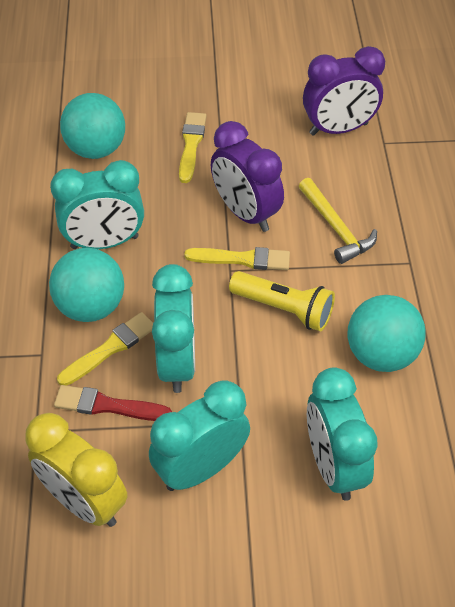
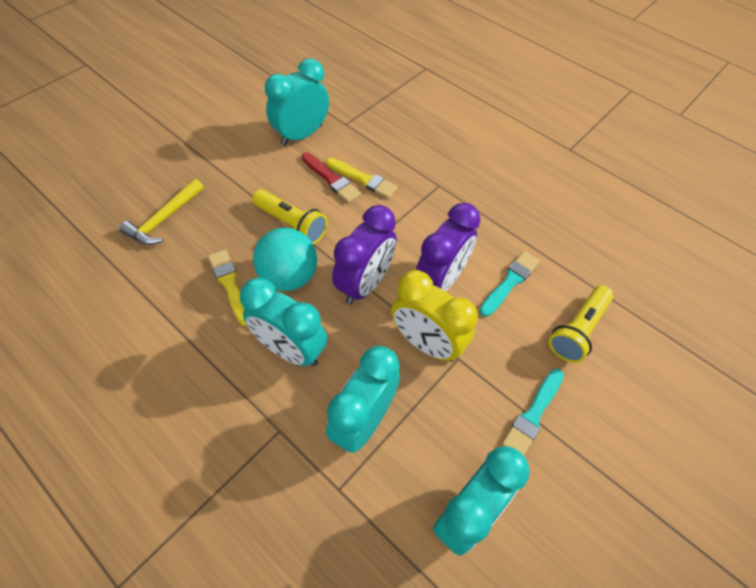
turquoise ball: 3 -> 1
turquoise brush: 0 -> 2
yellow brush: 3 -> 2
yellow flashlight: 1 -> 2

